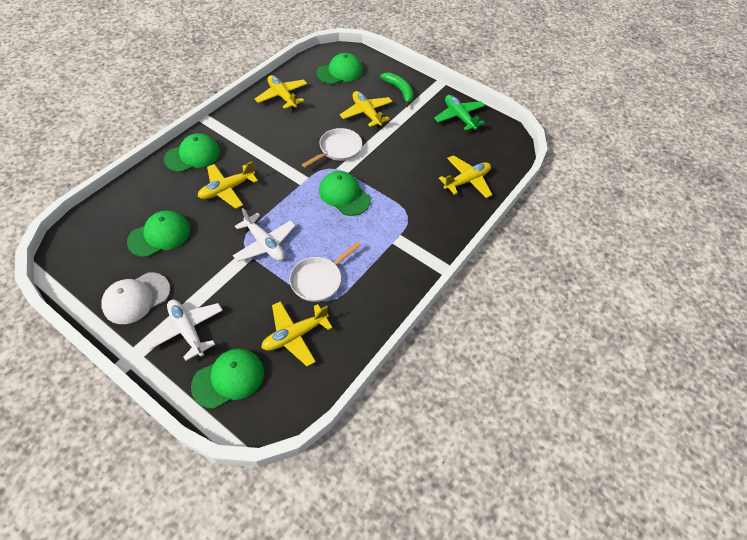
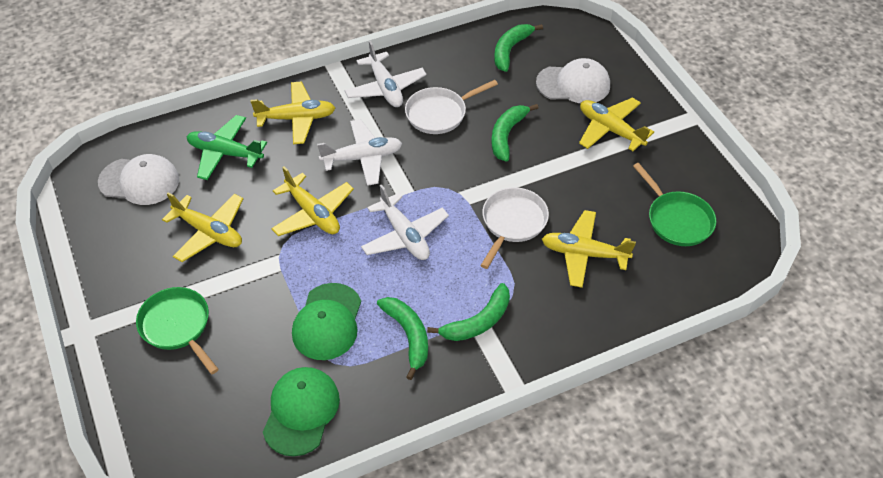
green banana: 1 -> 4
green cap: 5 -> 2
green pan: 0 -> 2
white cap: 1 -> 2
white plane: 2 -> 3

